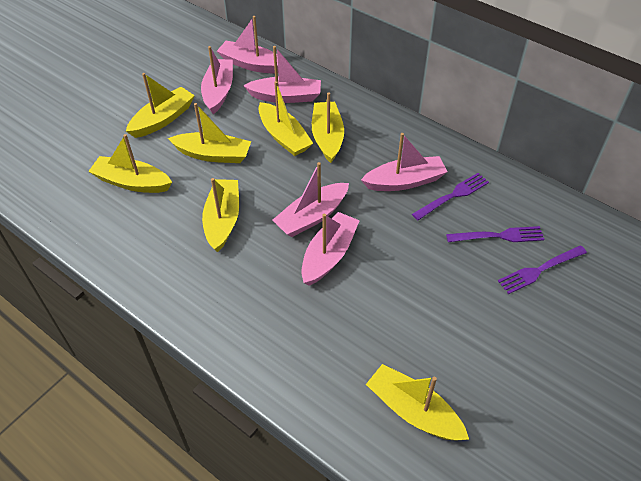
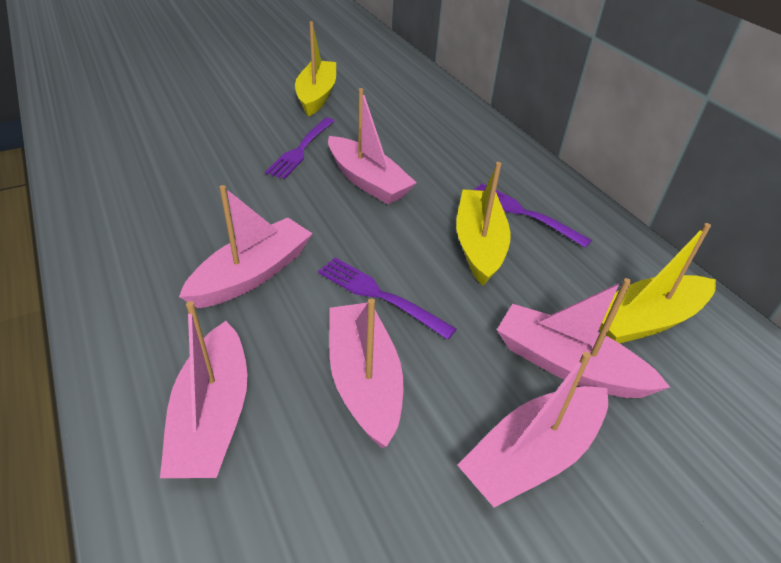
yellow boat: 7 -> 3

